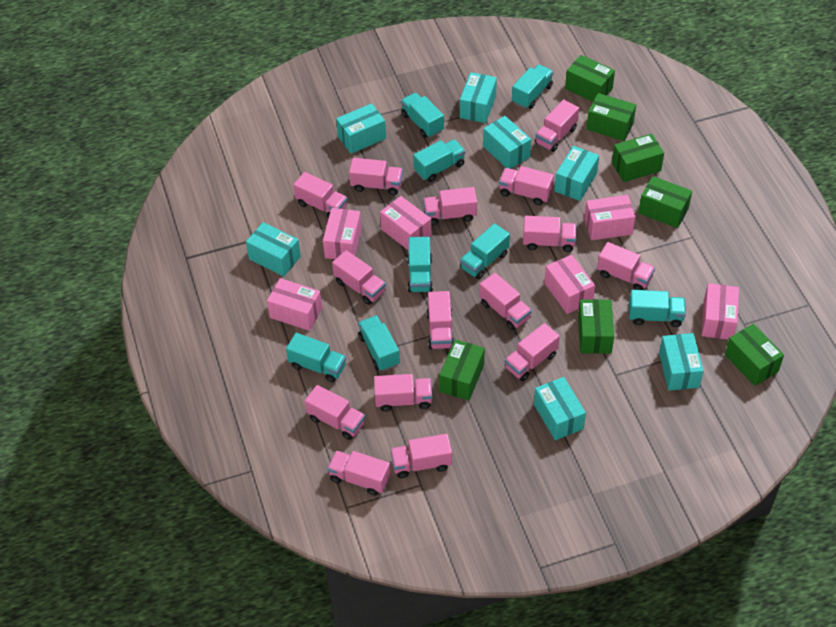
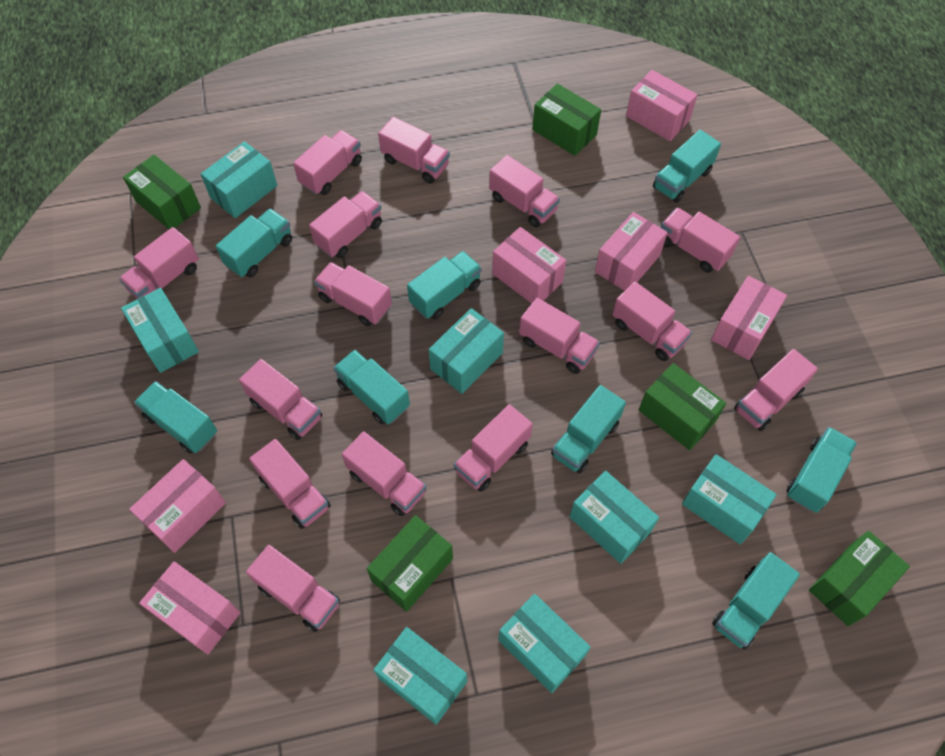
green box: 7 -> 5

